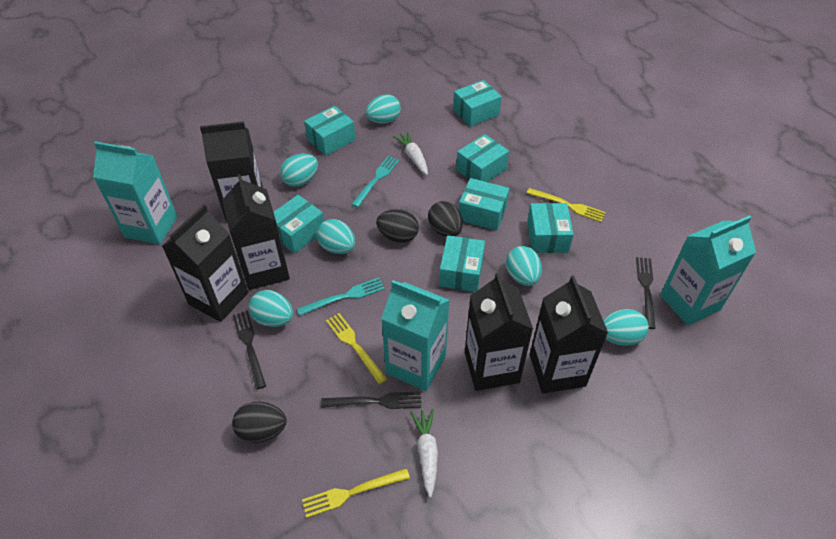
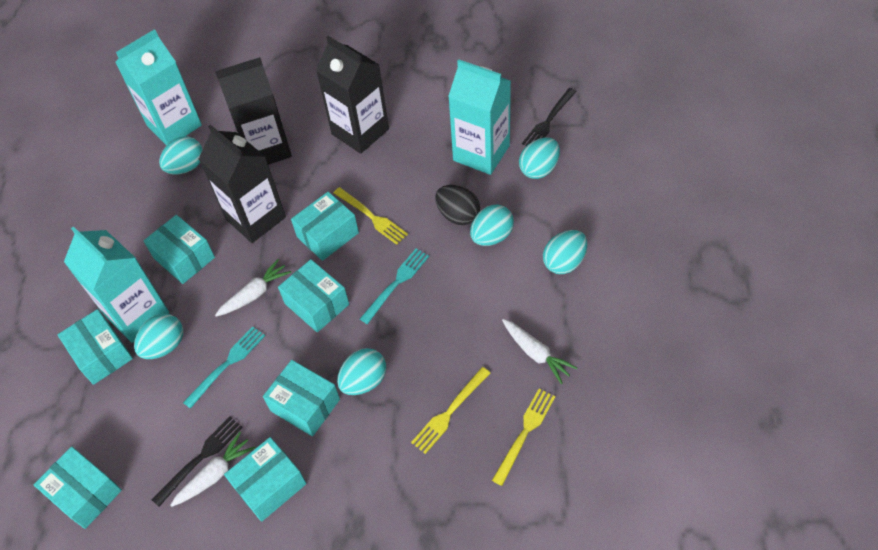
black carton: 5 -> 3
black egg: 3 -> 1
black fork: 3 -> 2
white carrot: 2 -> 3

